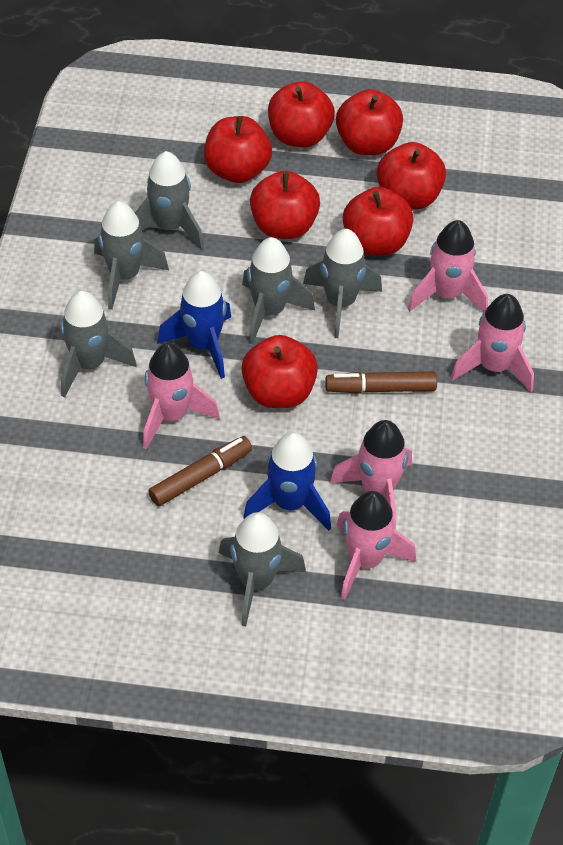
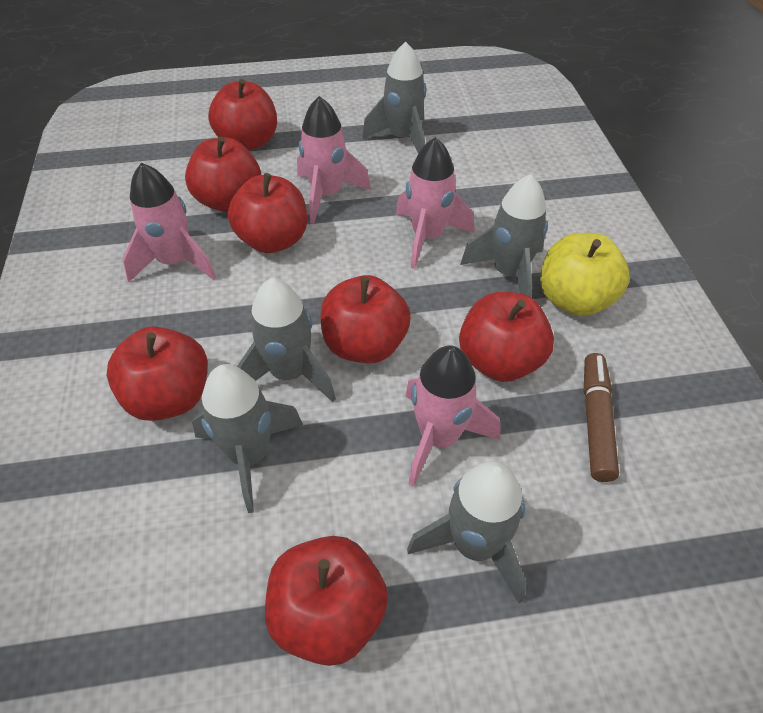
blue rocket: 2 -> 0
brown marker: 2 -> 1
grey rocket: 6 -> 5
pink rocket: 5 -> 4
yellow apple: 0 -> 1

